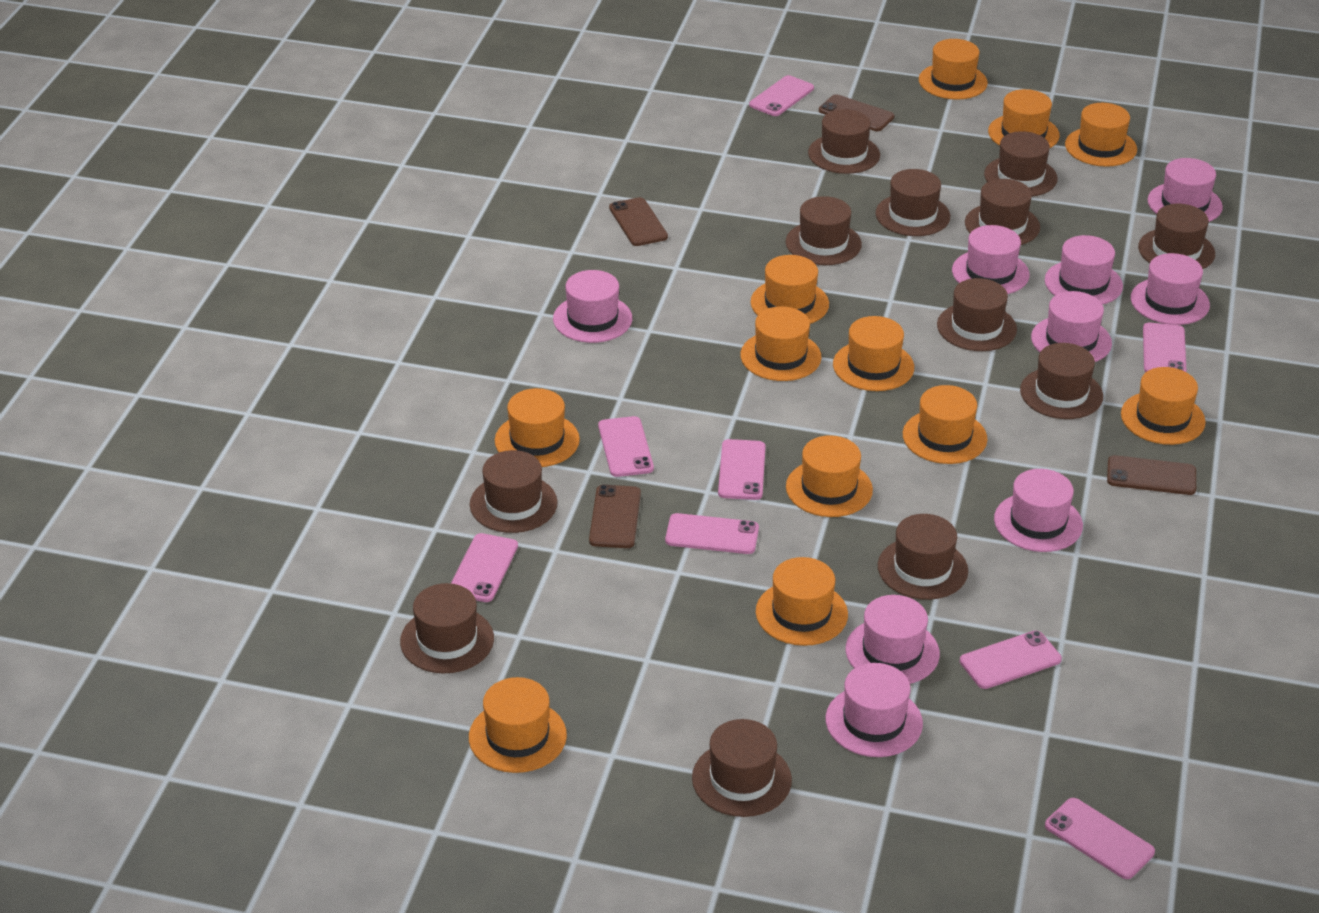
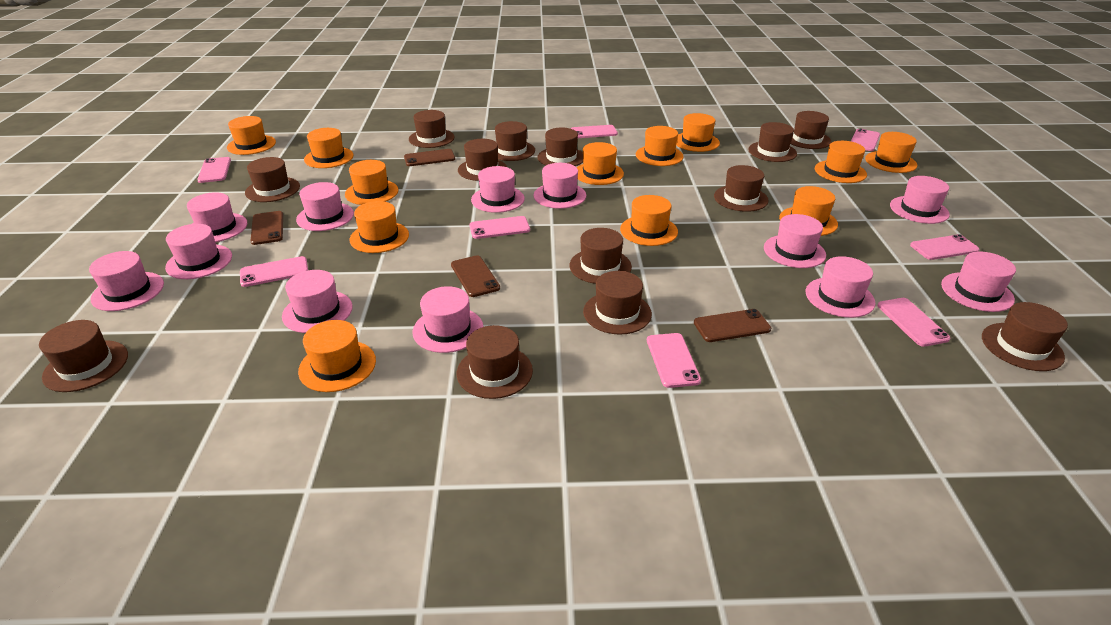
brown hat: 12 -> 13
pink hat: 9 -> 12

